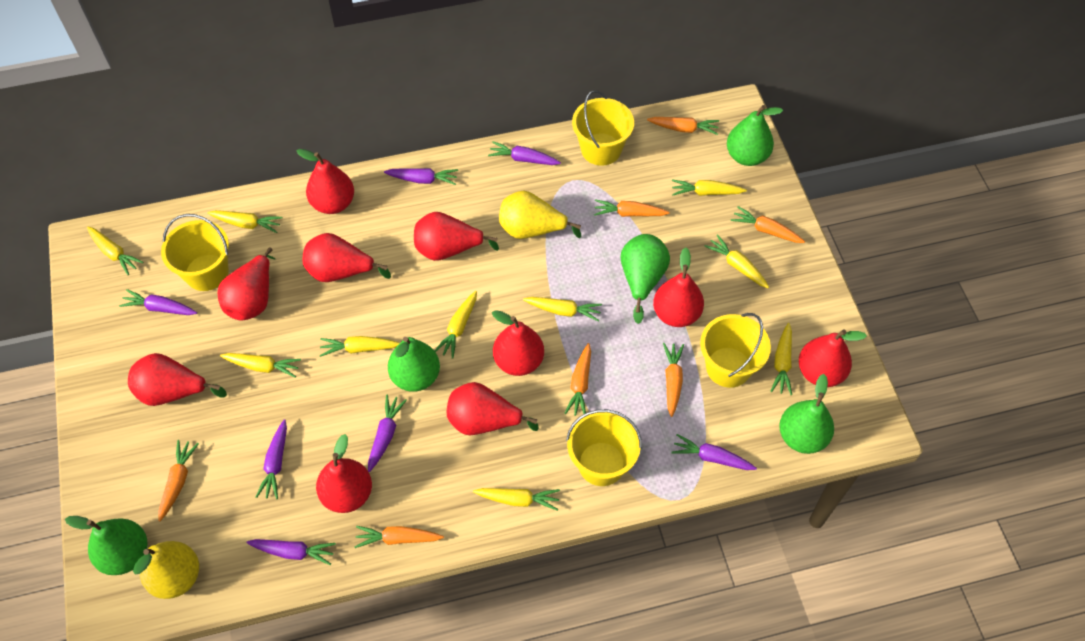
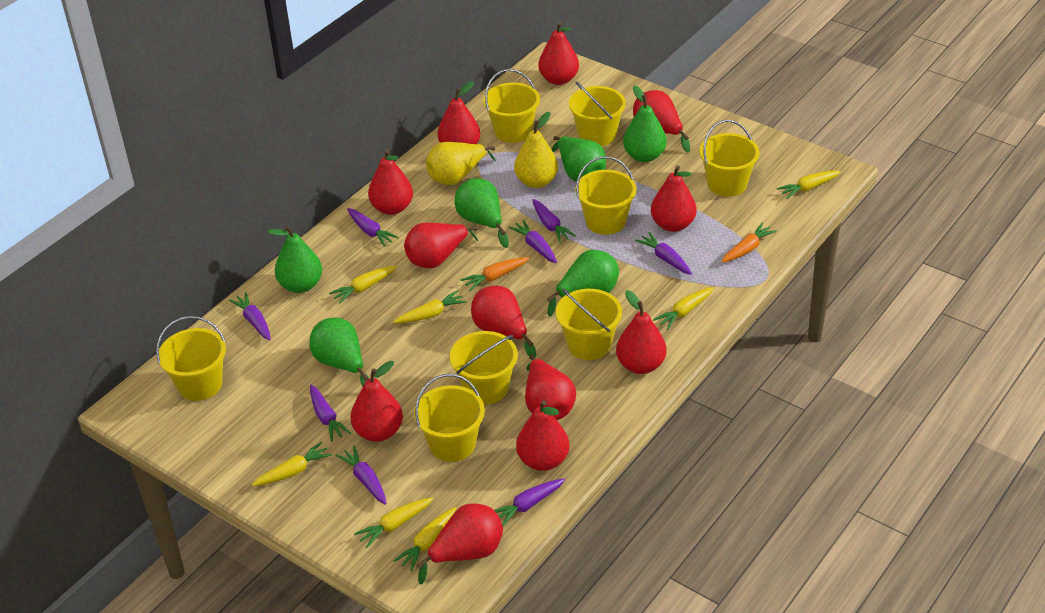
green pear: 5 -> 6
orange carrot: 7 -> 2
purple carrot: 7 -> 8
red pear: 10 -> 12
yellow bucket: 4 -> 8
yellow carrot: 10 -> 7

